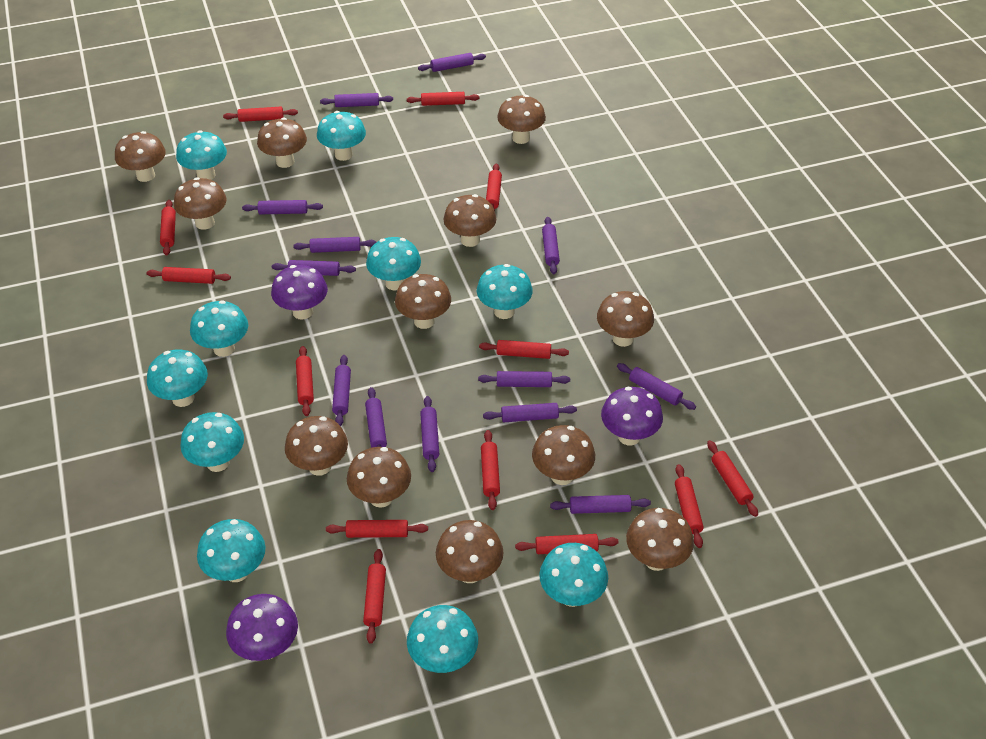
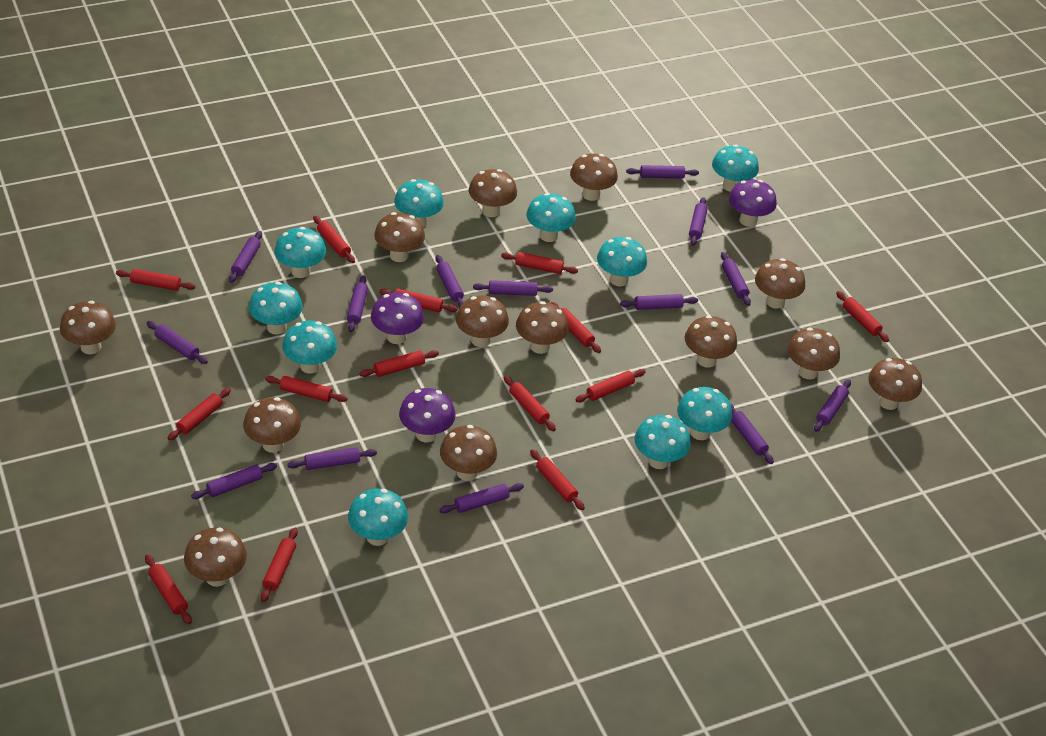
brown mushroom: 12 -> 13
purple rolling pin: 13 -> 14
red rolling pin: 13 -> 14

